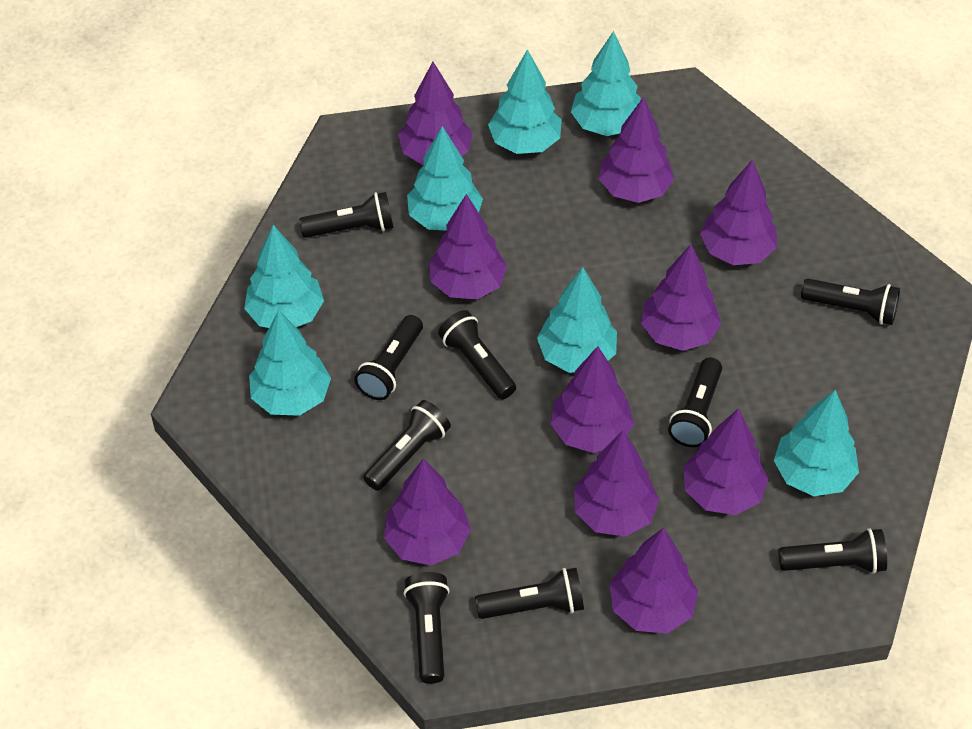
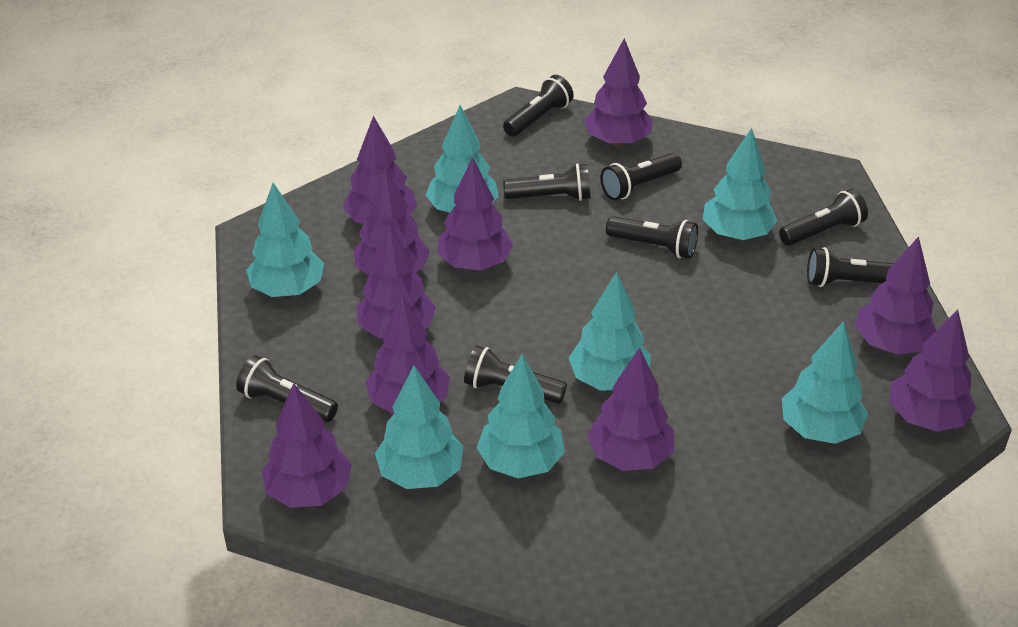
black flashlight: 9 -> 8

